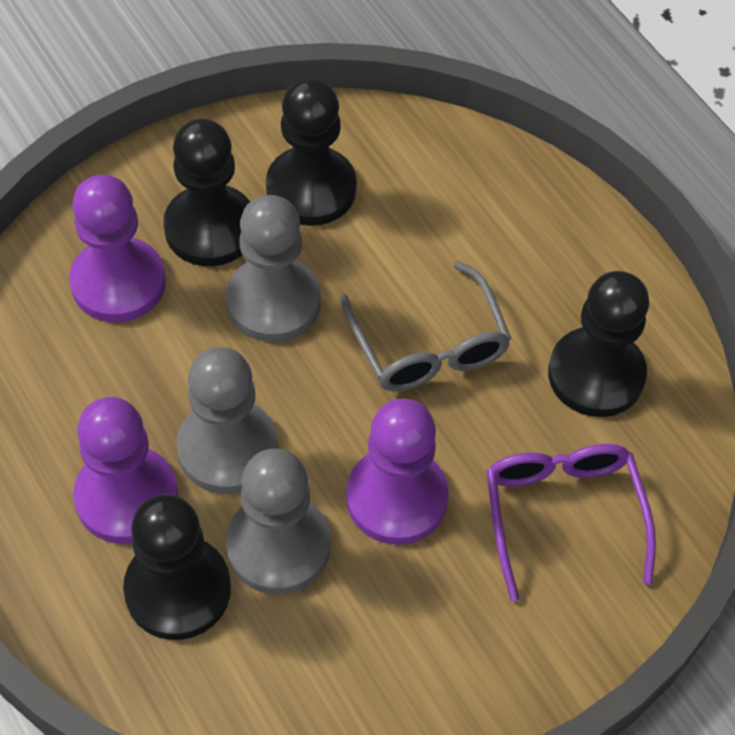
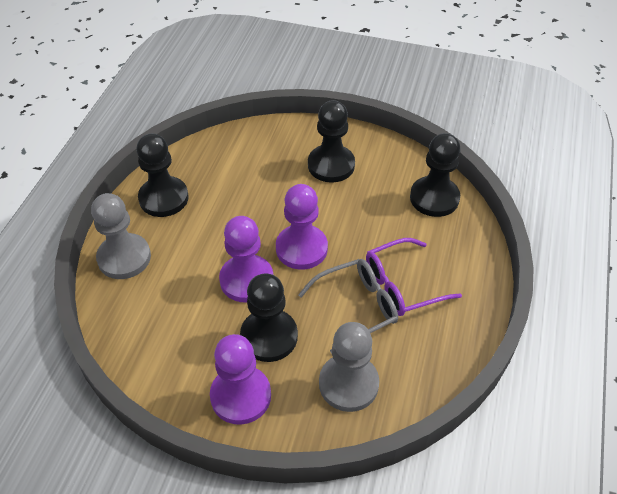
grey pawn: 3 -> 2

